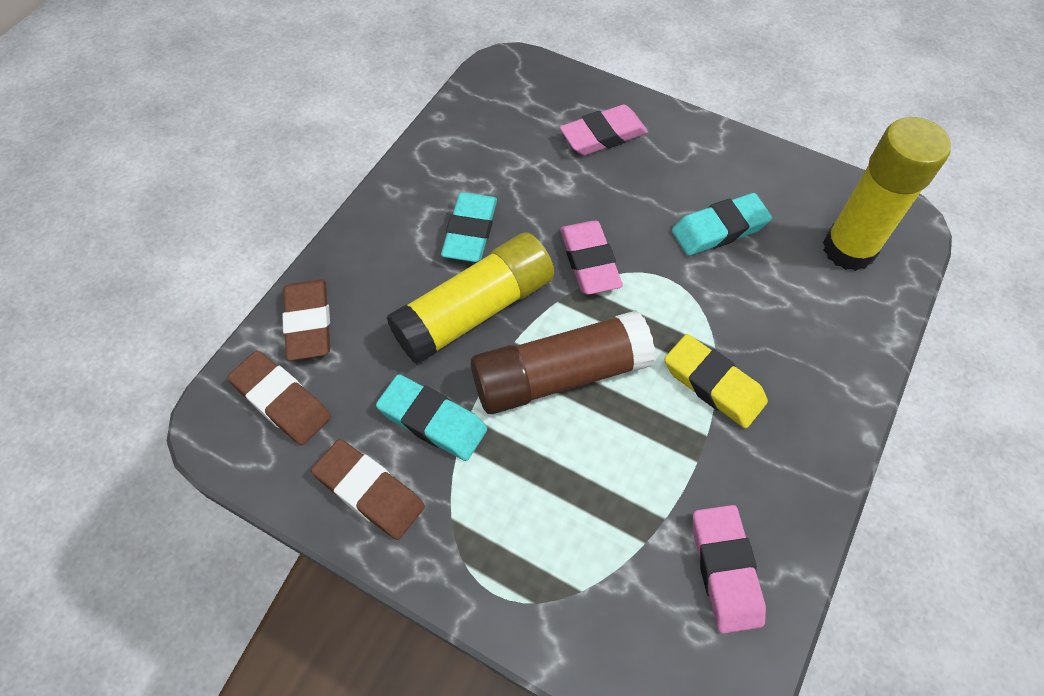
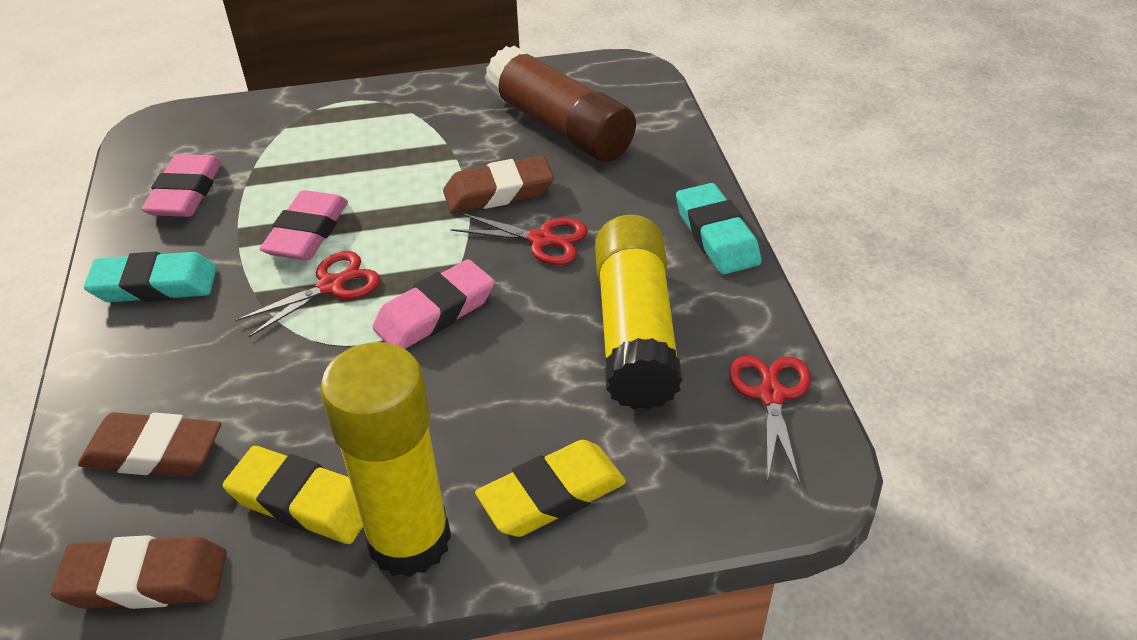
red scissors: 0 -> 3
turquoise eraser: 3 -> 2
yellow eraser: 1 -> 2

